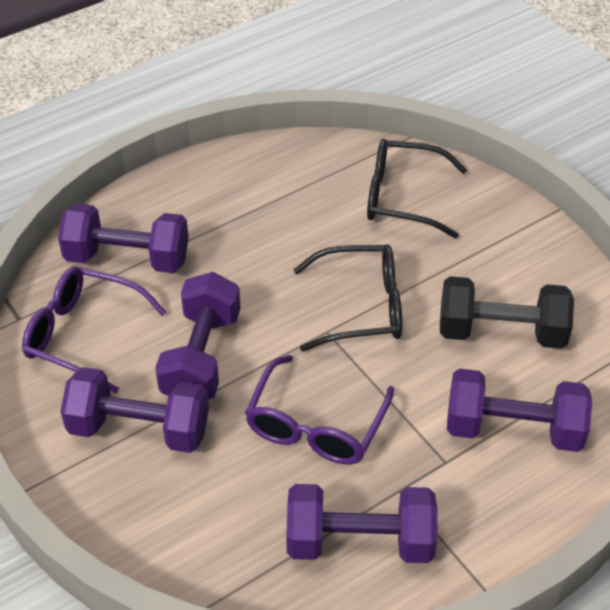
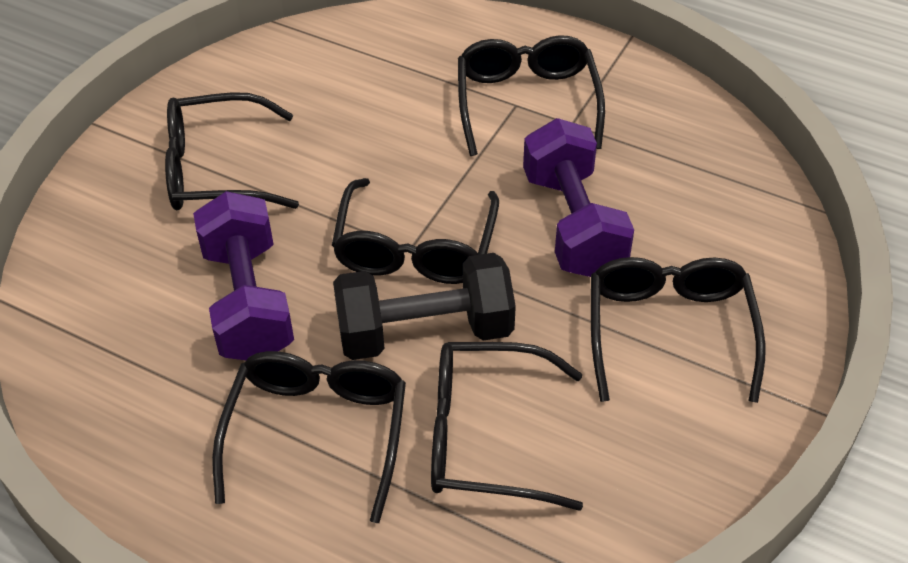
black glasses: 2 -> 6
purple dumbbell: 5 -> 2
purple glasses: 2 -> 0

